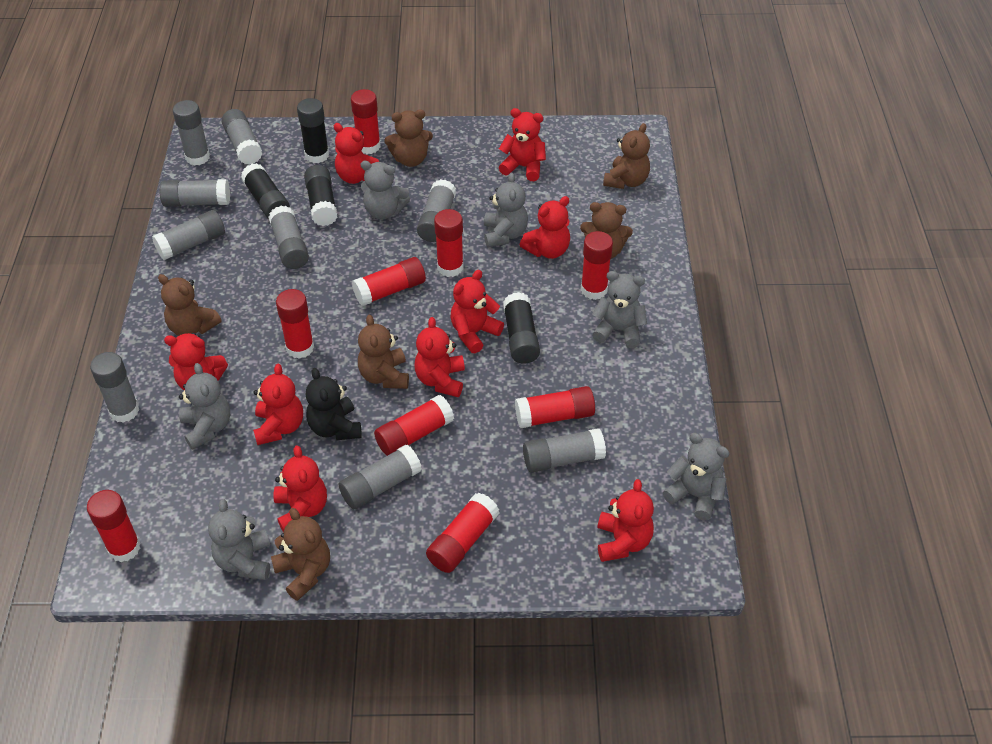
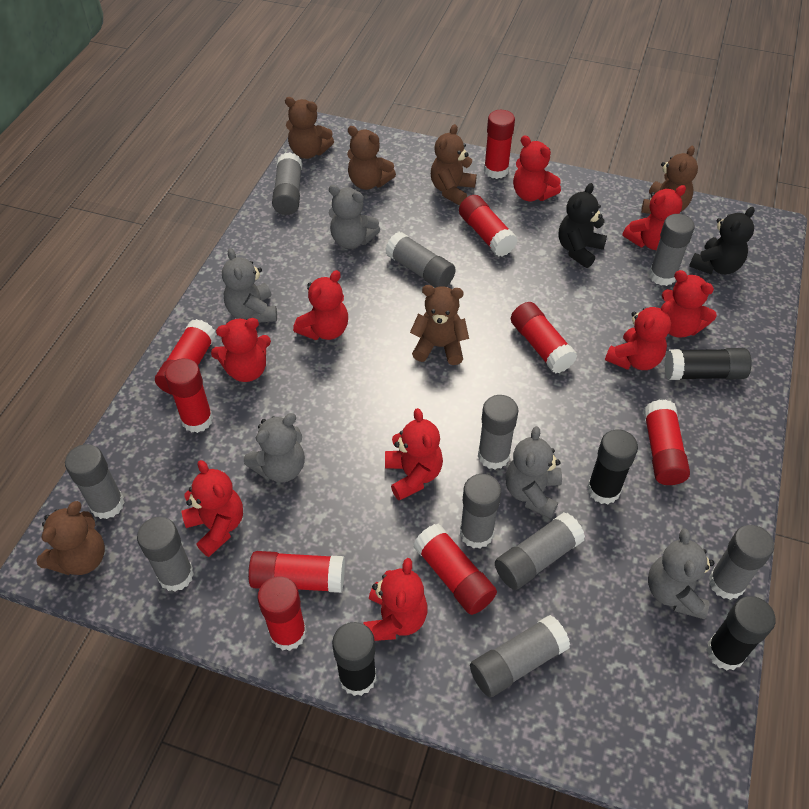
black teddy bear: 1 -> 2
grey glue stick: 9 -> 10
grey teddy bear: 6 -> 5

